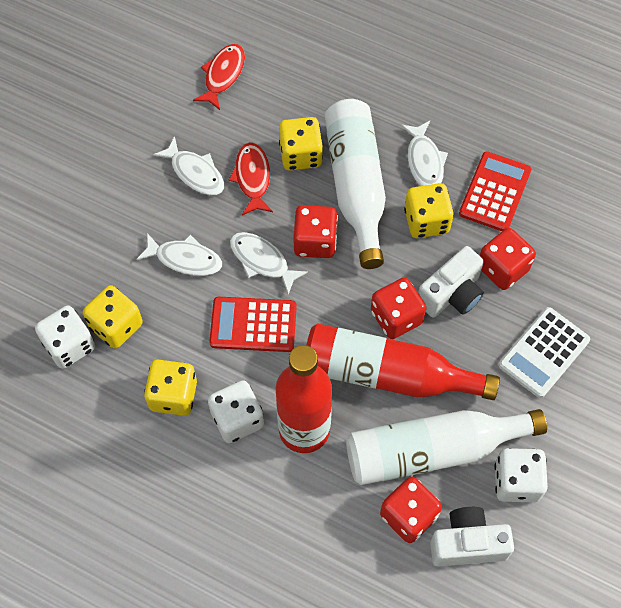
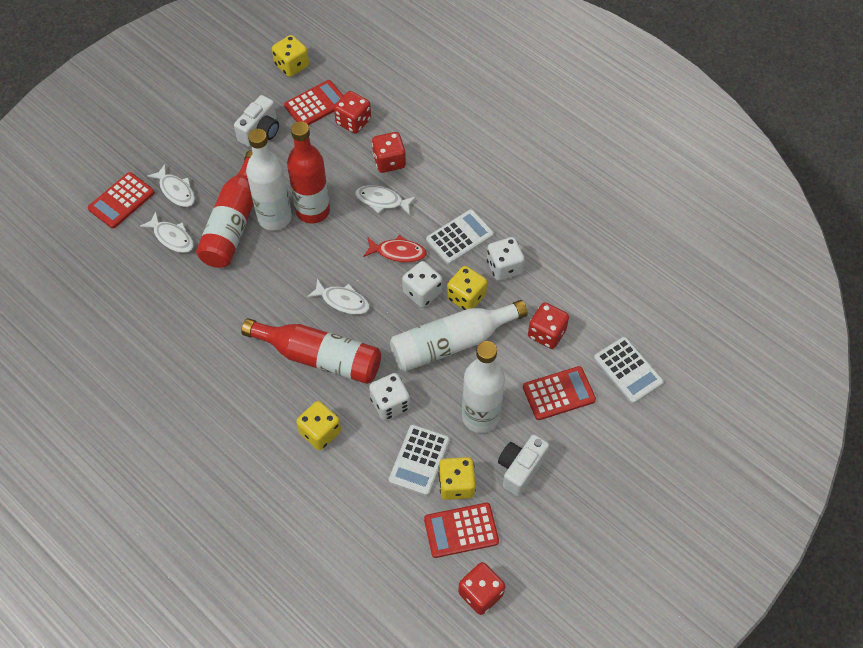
red bottle: 2 -> 3
red calculator: 2 -> 4
red fish: 2 -> 1
white bottle: 2 -> 3
white calculator: 1 -> 3

